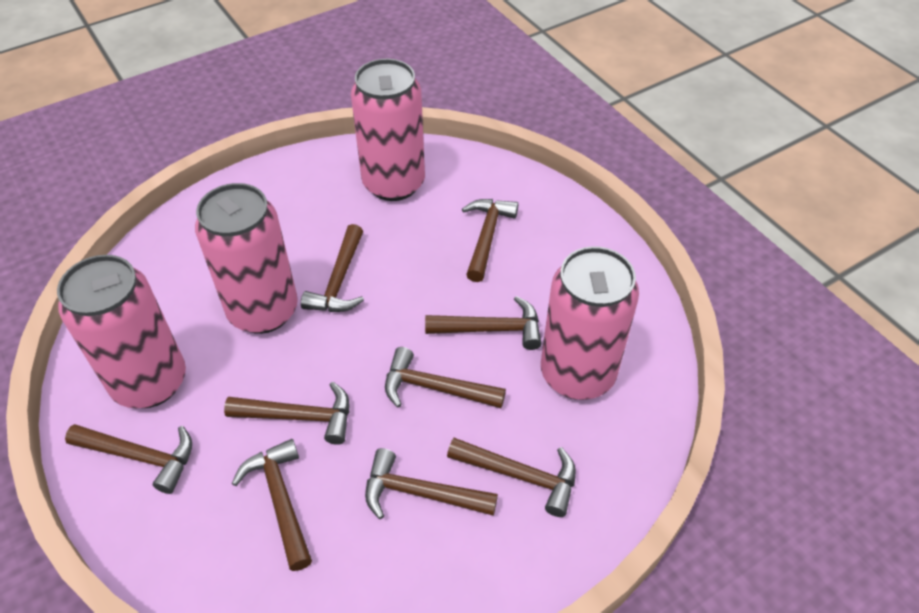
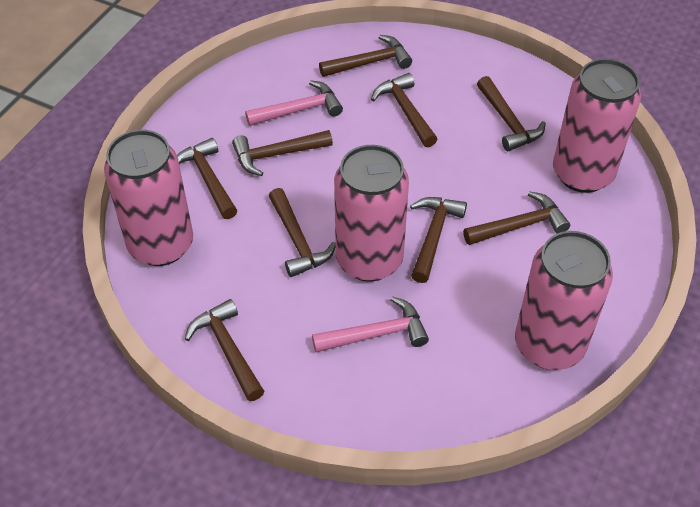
pink hammer: 0 -> 2

